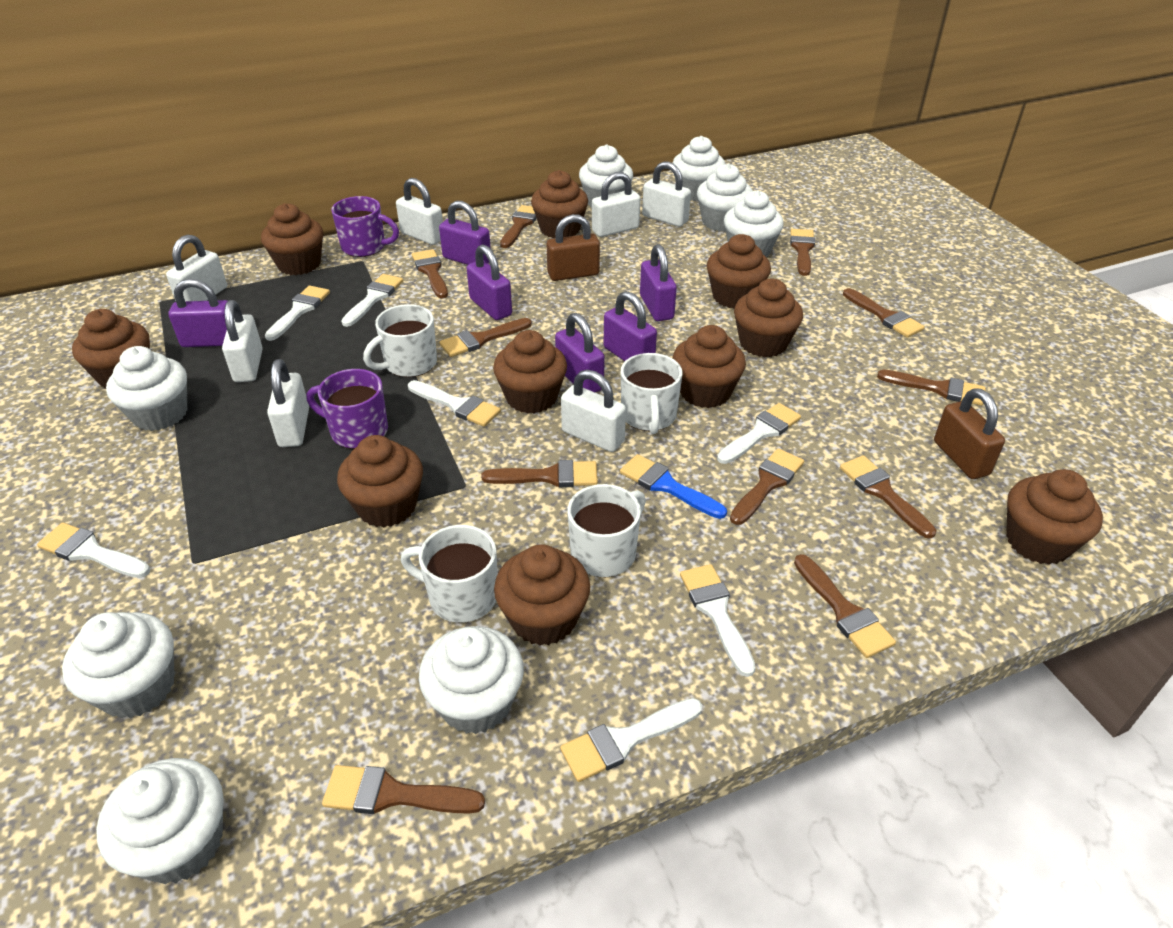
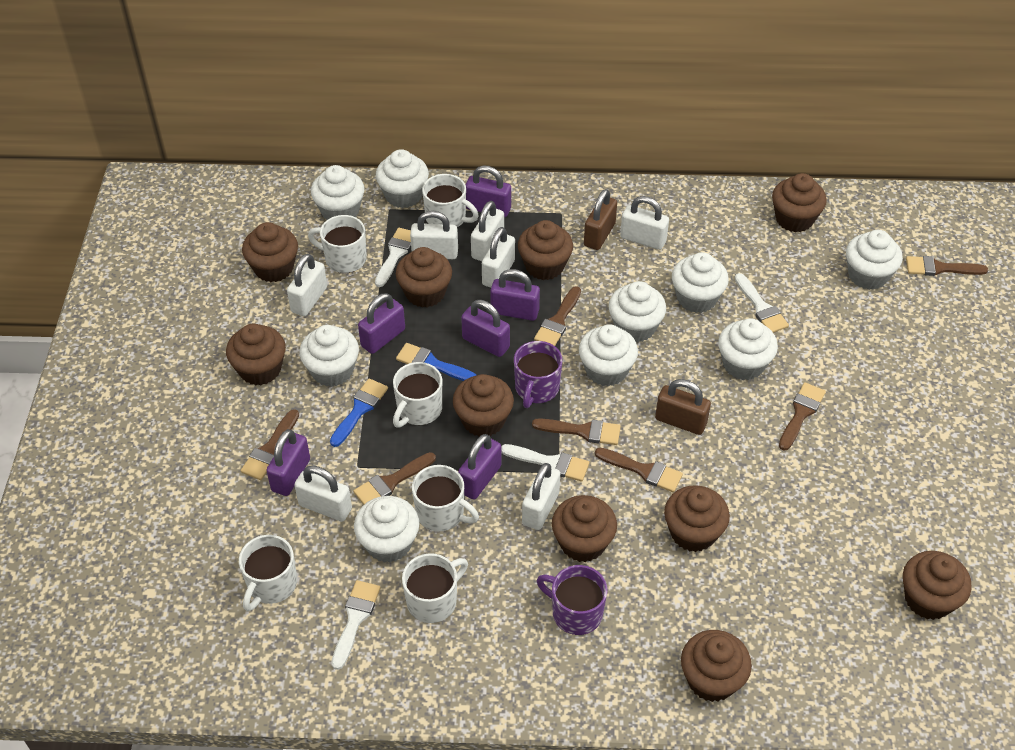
blue brush: 1 -> 2
brown brush: 11 -> 7
white brush: 7 -> 4
white cupcake: 8 -> 9
white mug: 4 -> 6

